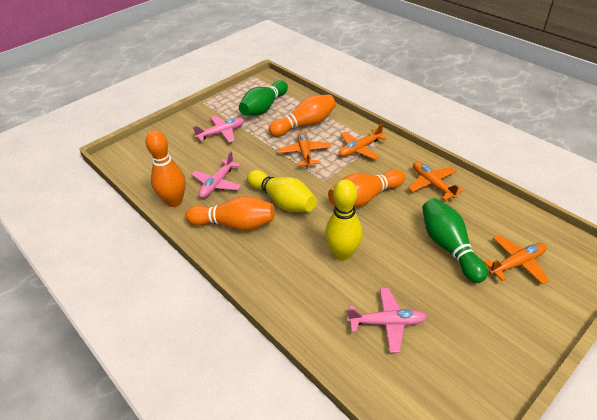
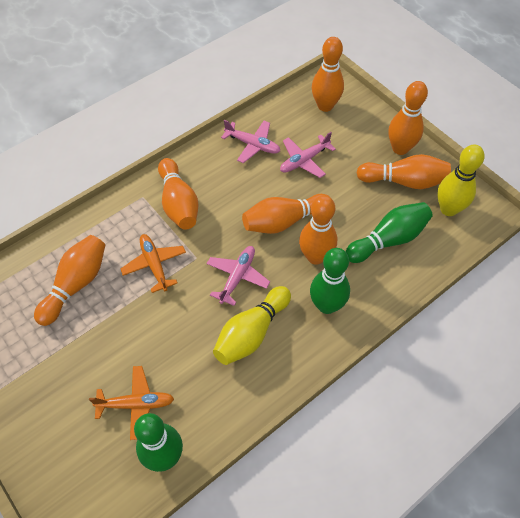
green bowling pin: 2 -> 3
orange bowling pin: 4 -> 7
orange plane: 4 -> 2

